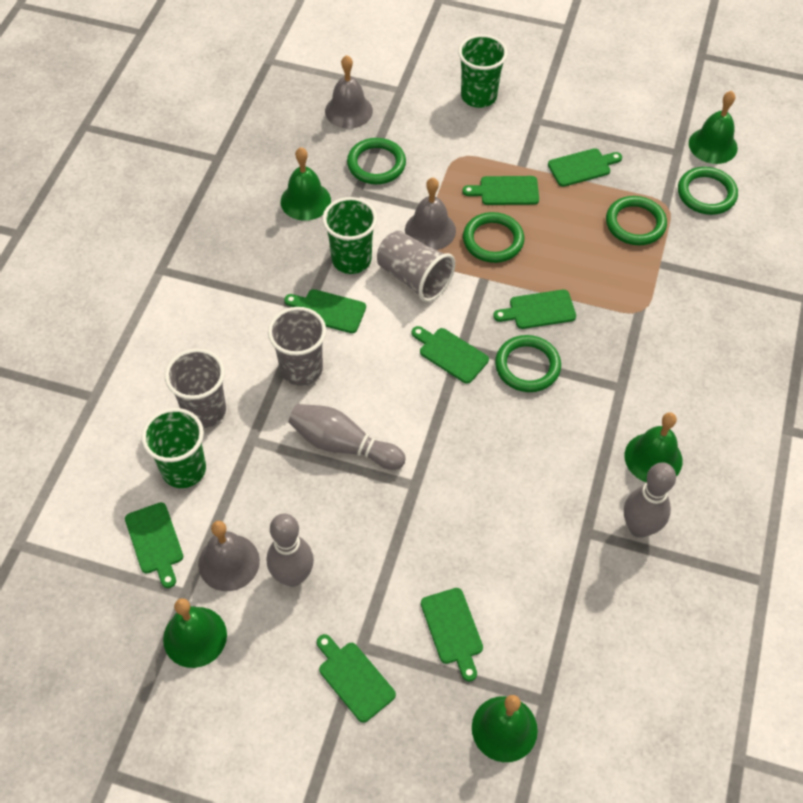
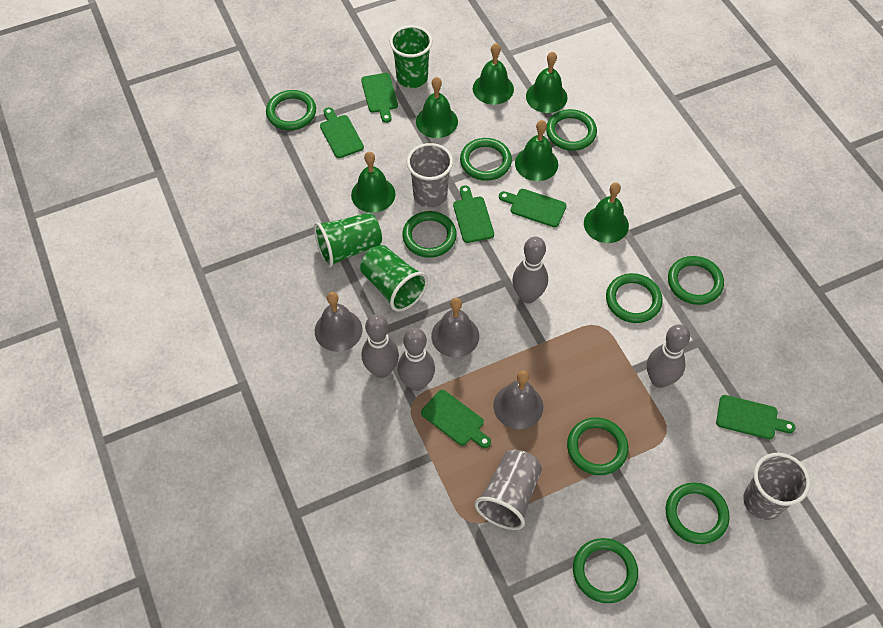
green bell: 5 -> 6
green cutting board: 8 -> 6
green ring: 5 -> 9
grey bowling pin: 3 -> 4

